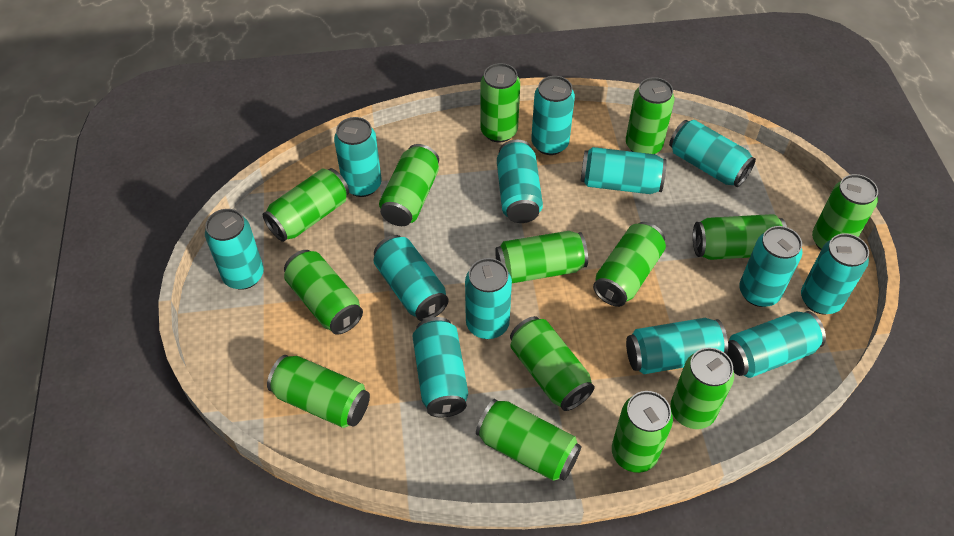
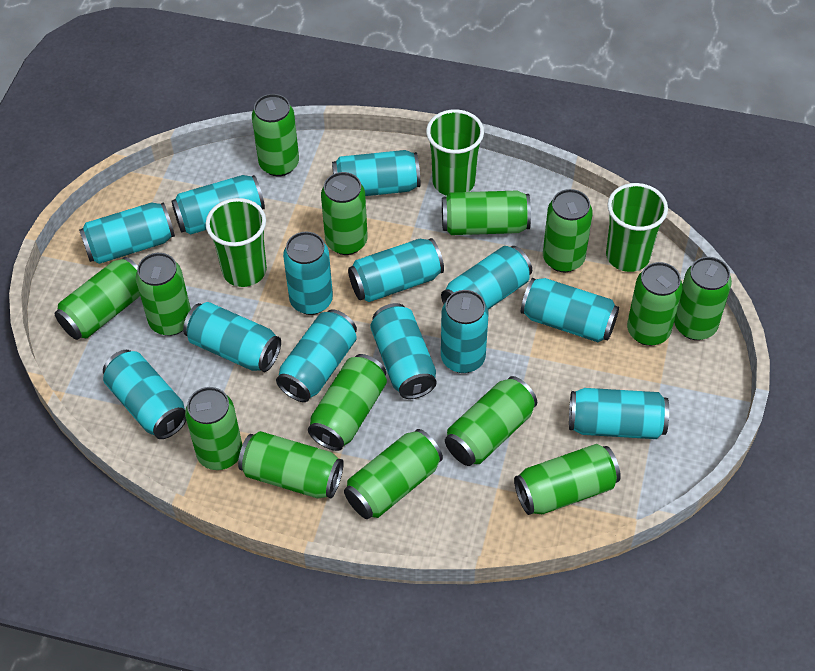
green cup: 0 -> 3

